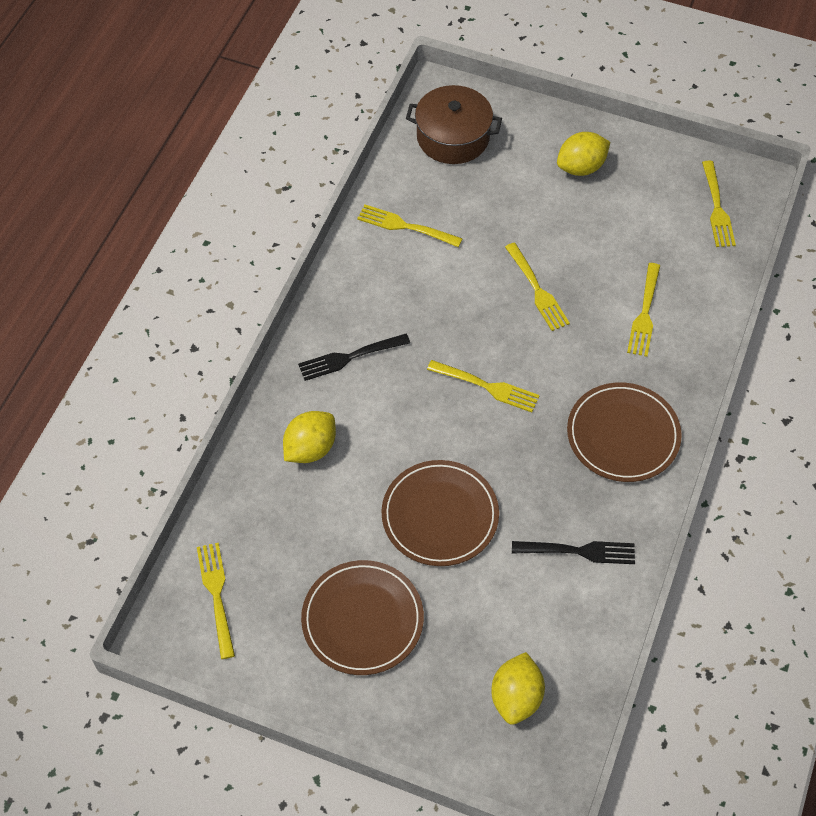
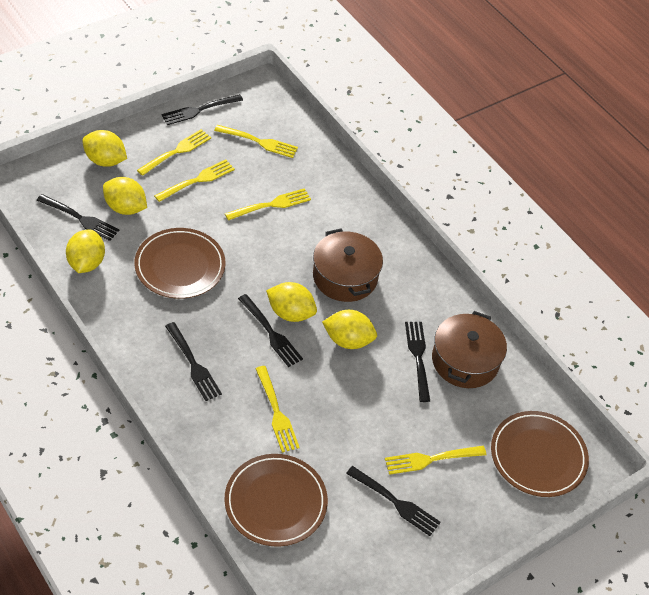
black fork: 2 -> 6
brown pot: 1 -> 2
yellow lemon: 3 -> 5

